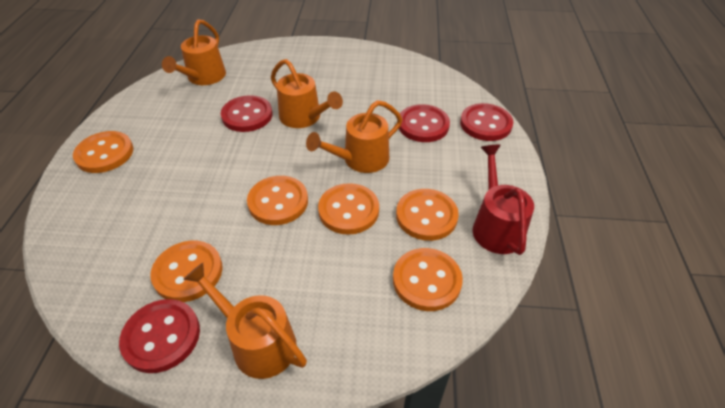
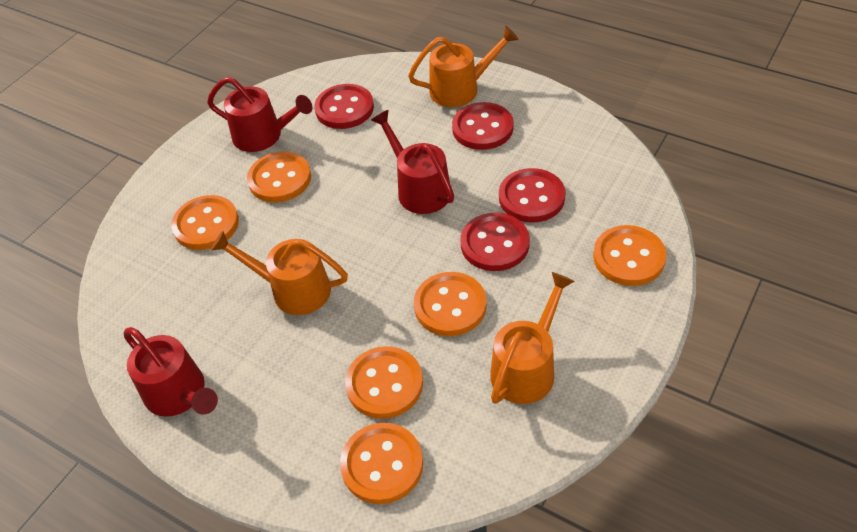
orange watering can: 4 -> 3
red watering can: 1 -> 3

